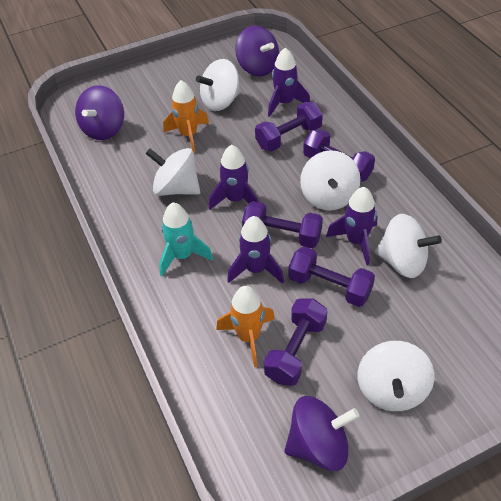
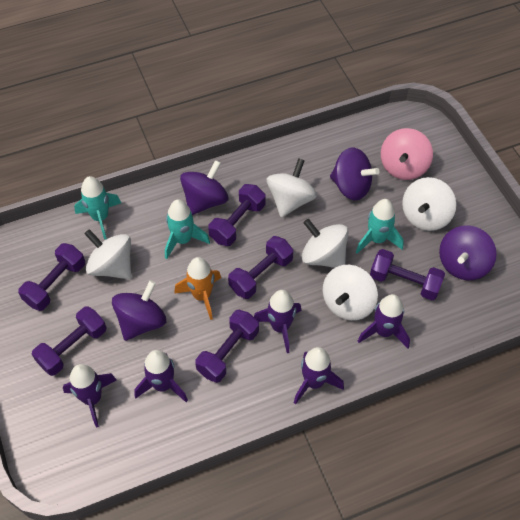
orange rocket: 2 -> 1
pink spinning top: 0 -> 1
purple dumbbell: 5 -> 6
purple rocket: 4 -> 5
purple spinning top: 3 -> 4
turquoise rocket: 1 -> 3

